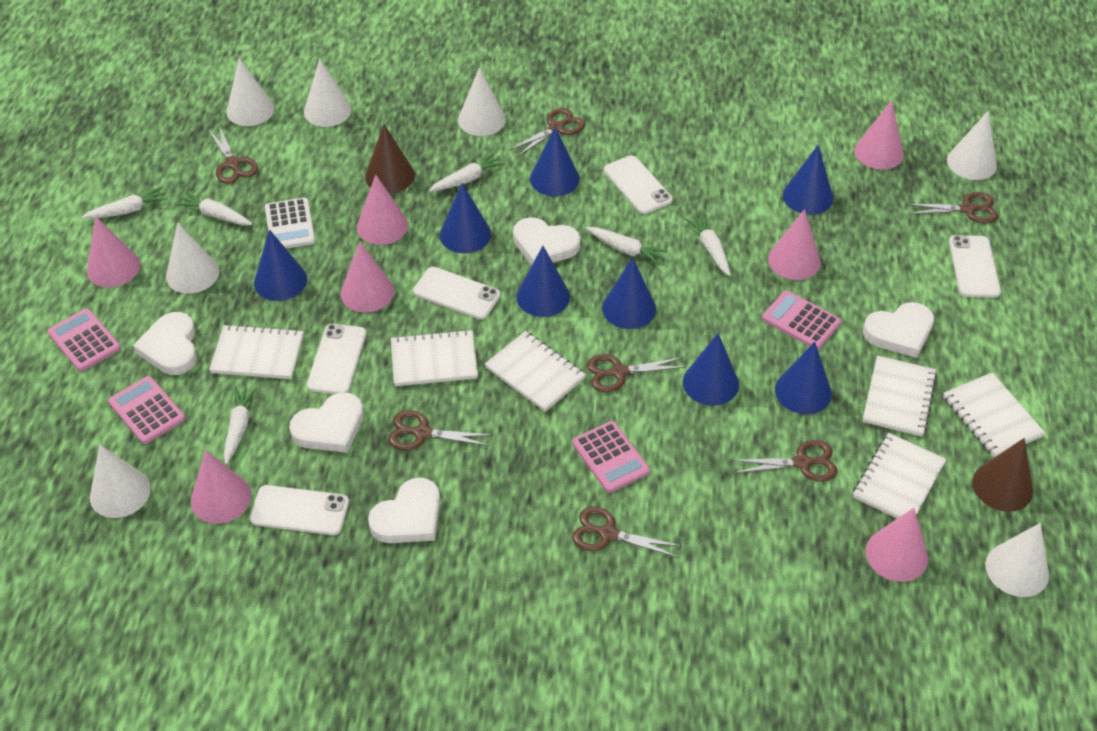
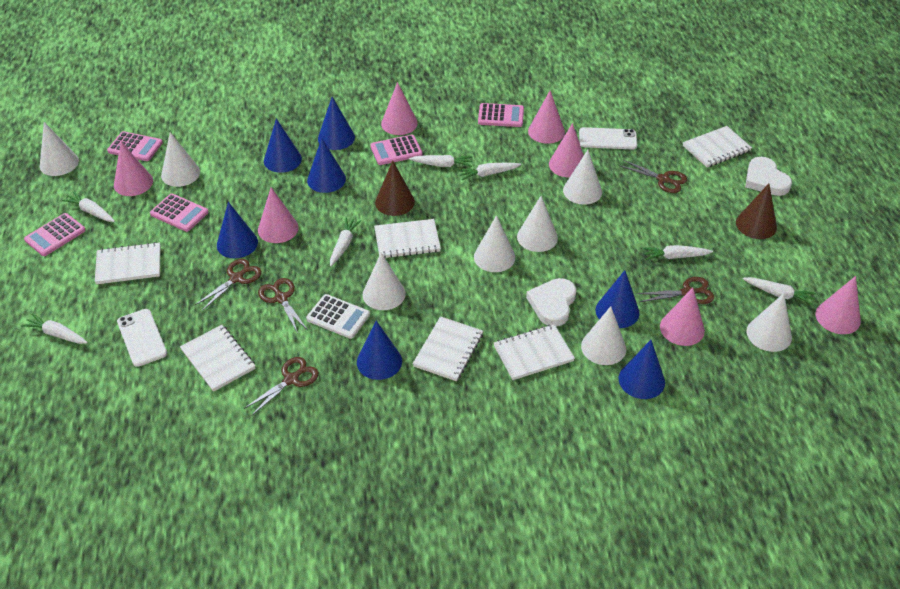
blue cone: 8 -> 7
brown scissors: 7 -> 5
pink calculator: 4 -> 5
white carrot: 6 -> 7
white cone: 7 -> 8
white heart: 5 -> 2
white phone: 5 -> 2

